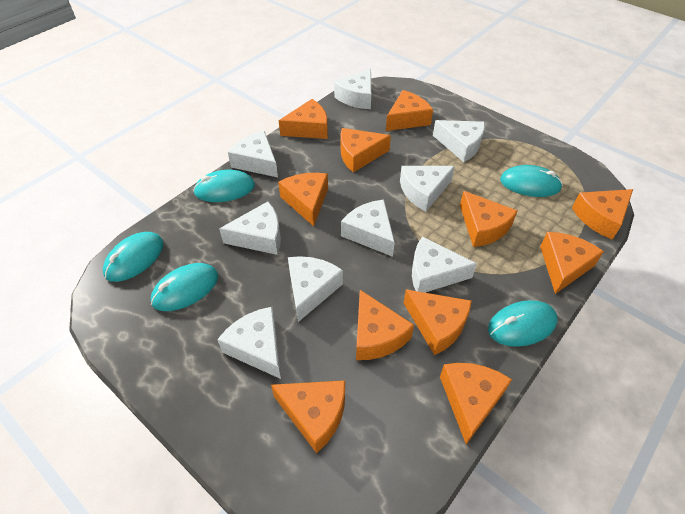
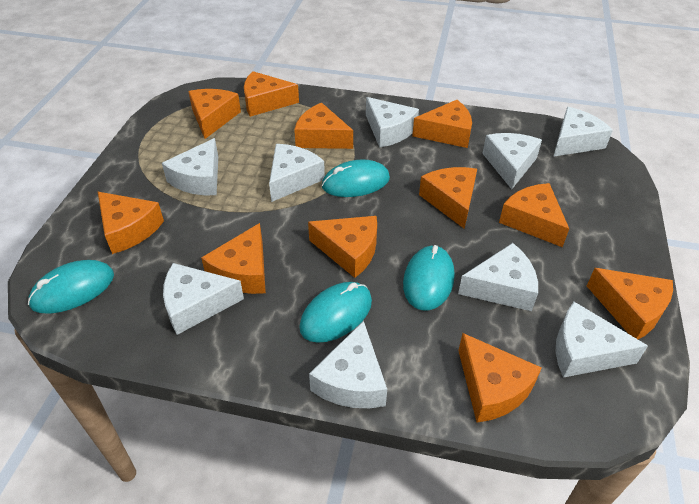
turquoise mouse: 5 -> 4

